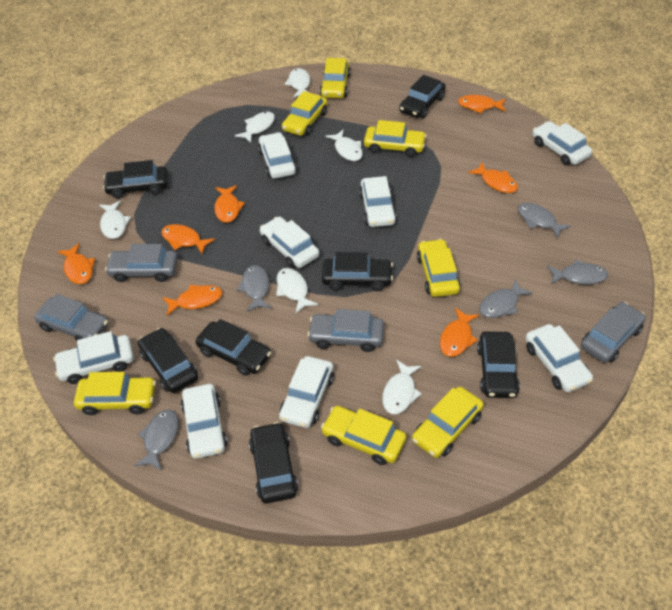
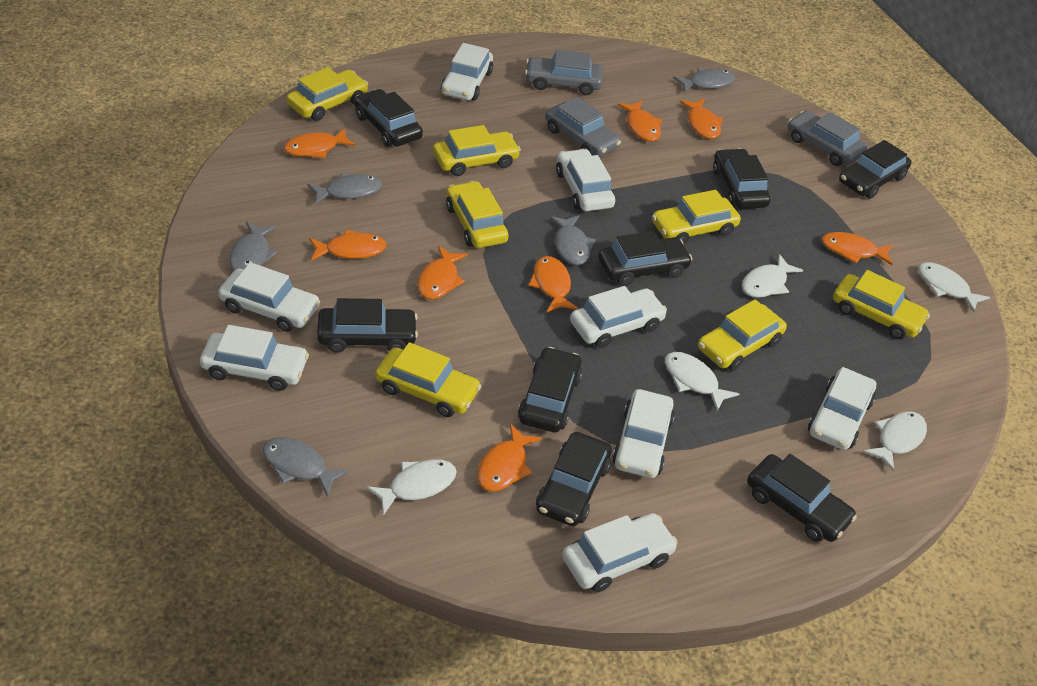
black car: 7 -> 8
grey car: 4 -> 3
orange fish: 7 -> 8
white fish: 6 -> 5

